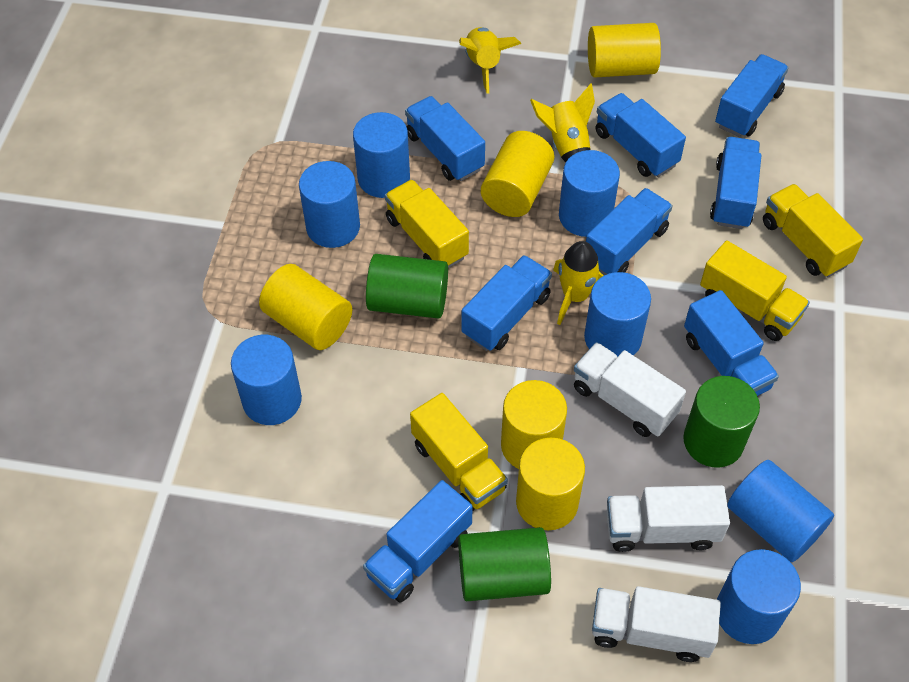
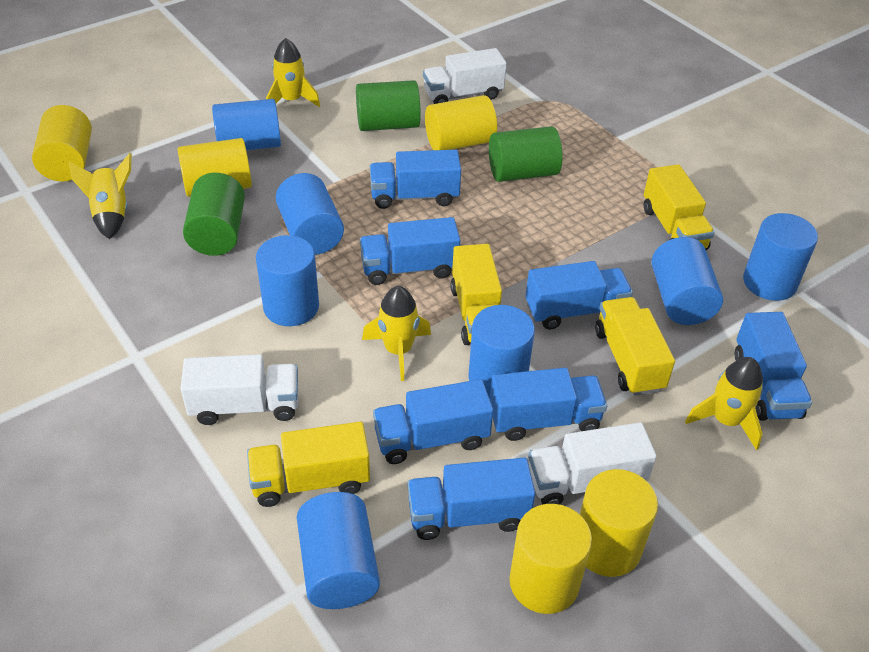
blue truck: 8 -> 7
yellow rocket: 3 -> 4

